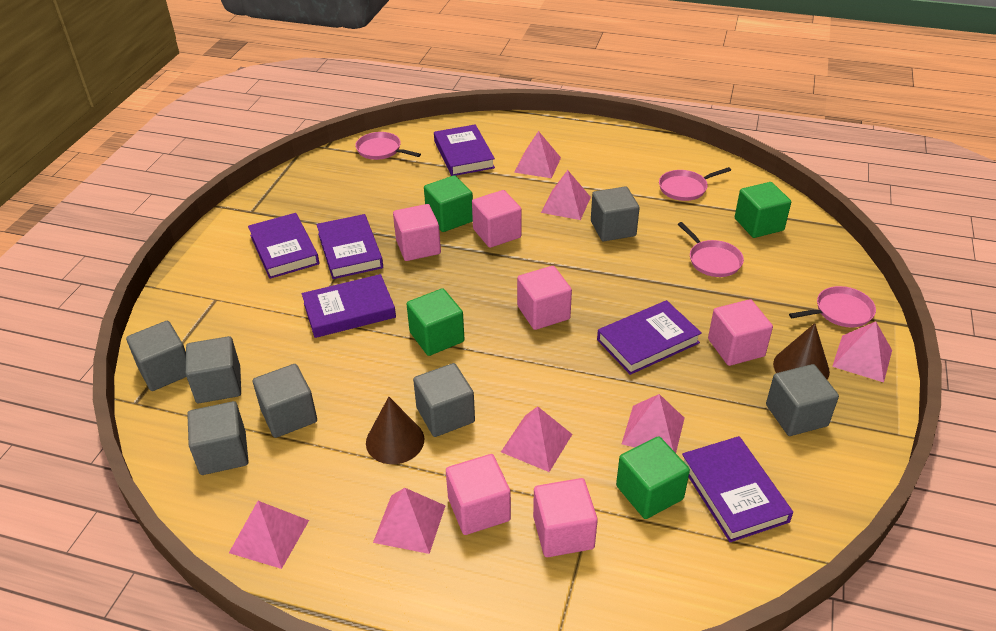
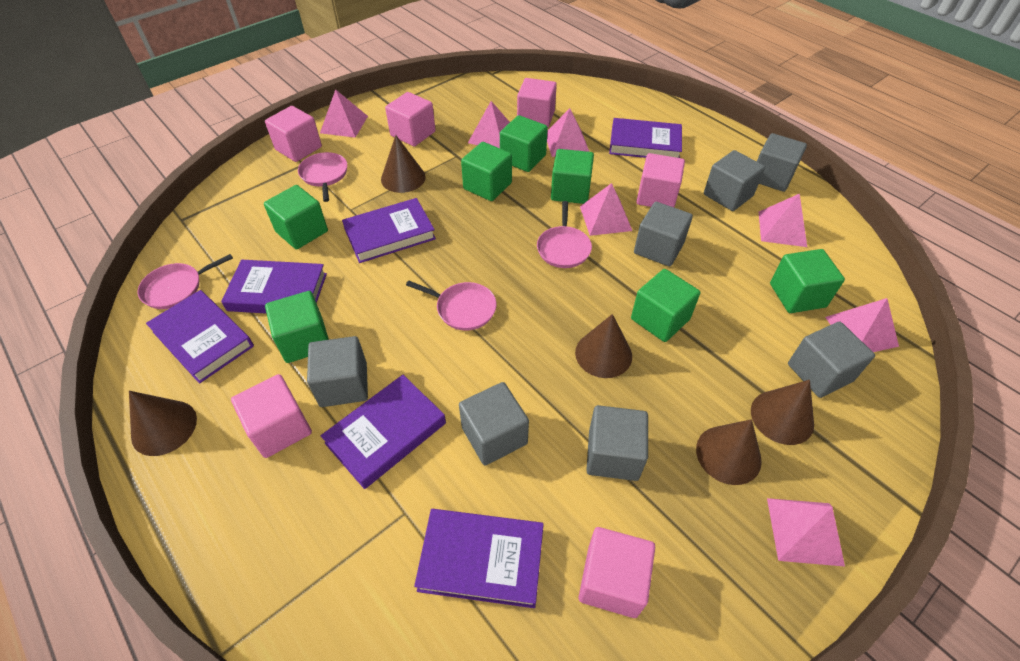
brown cone: 2 -> 5
green cube: 4 -> 7

